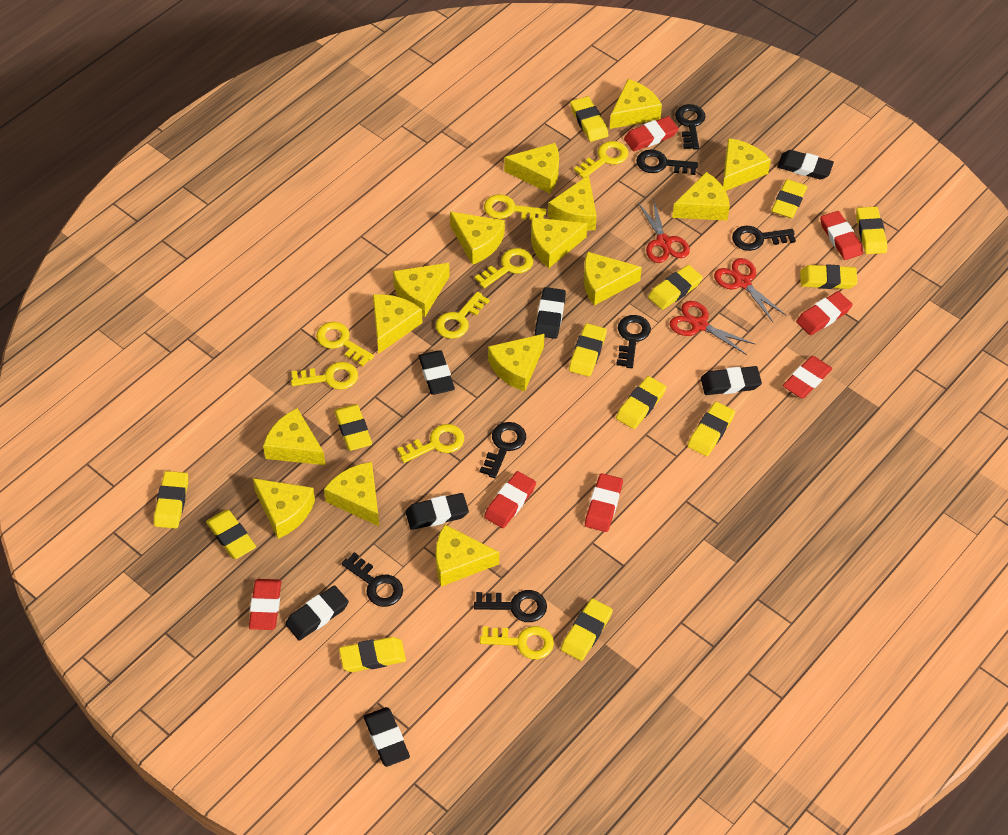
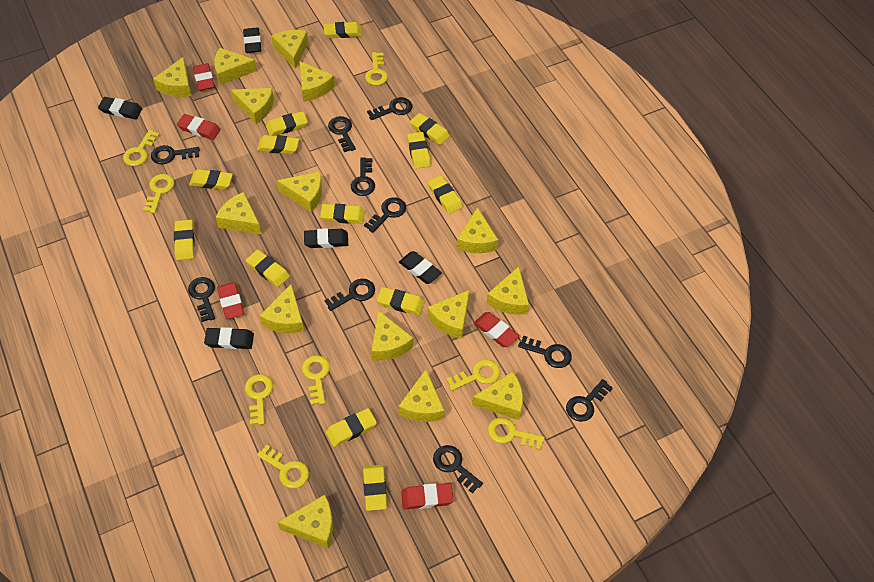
black eraser: 7 -> 5
black key: 7 -> 10
red eraser: 7 -> 5
red scissors: 3 -> 0

